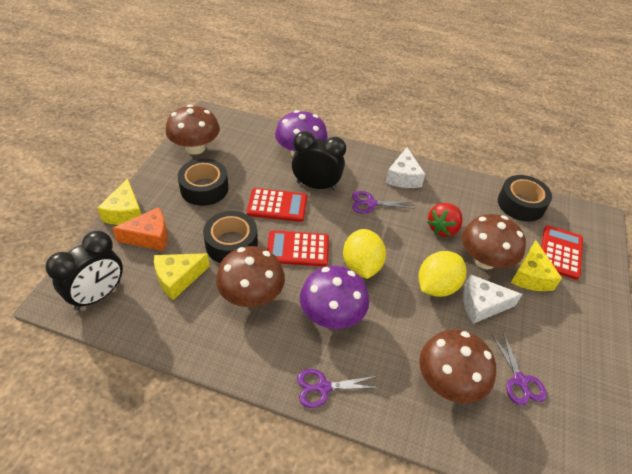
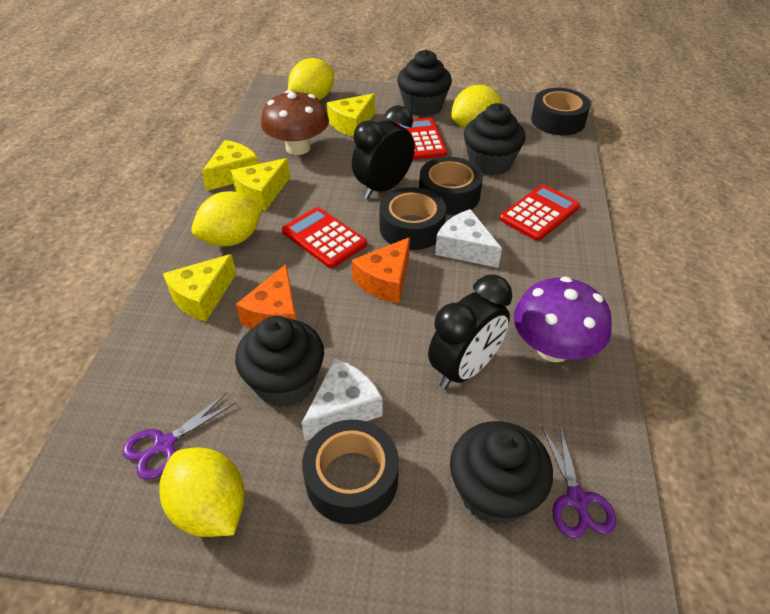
black cupcake: 0 -> 4
black tape: 3 -> 4
brown mushroom: 4 -> 1
orange cheese: 1 -> 2
purple mushroom: 2 -> 1
purple scissors: 3 -> 2
red strawberry: 1 -> 0
yellow cheese: 3 -> 4
yellow lemon: 2 -> 4

